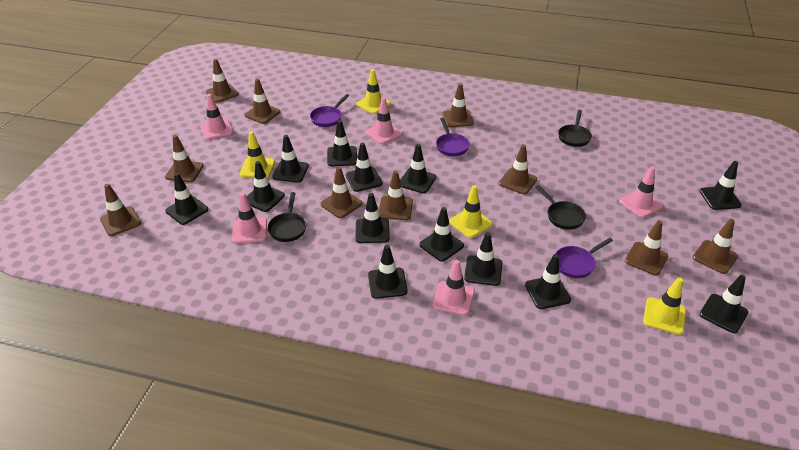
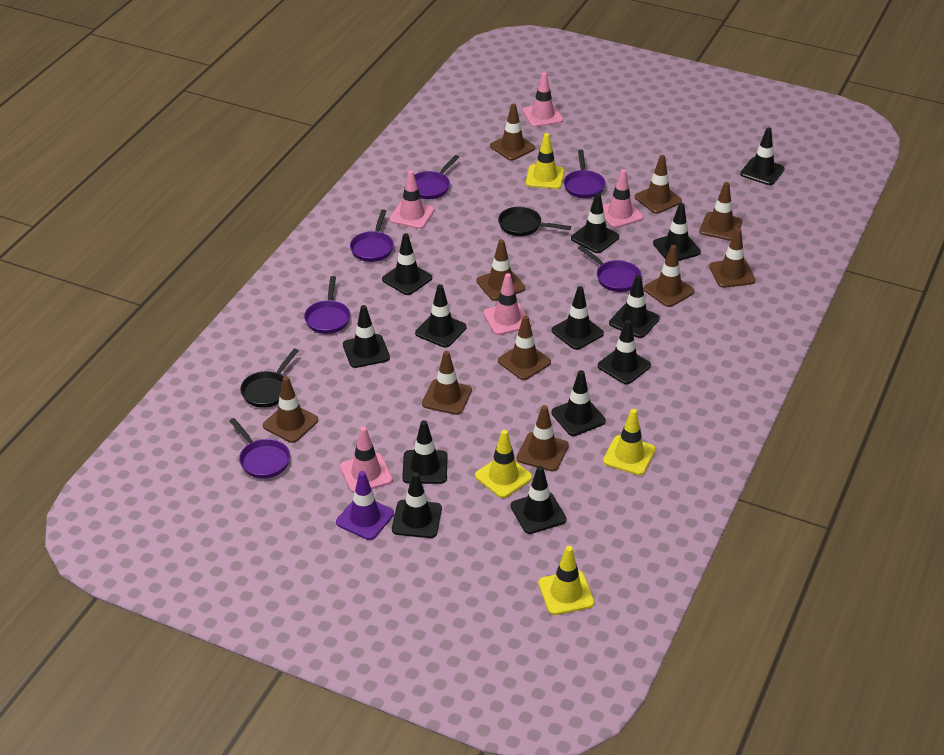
black pan: 3 -> 2
purple pan: 3 -> 6
purple traffic cone: 0 -> 1

